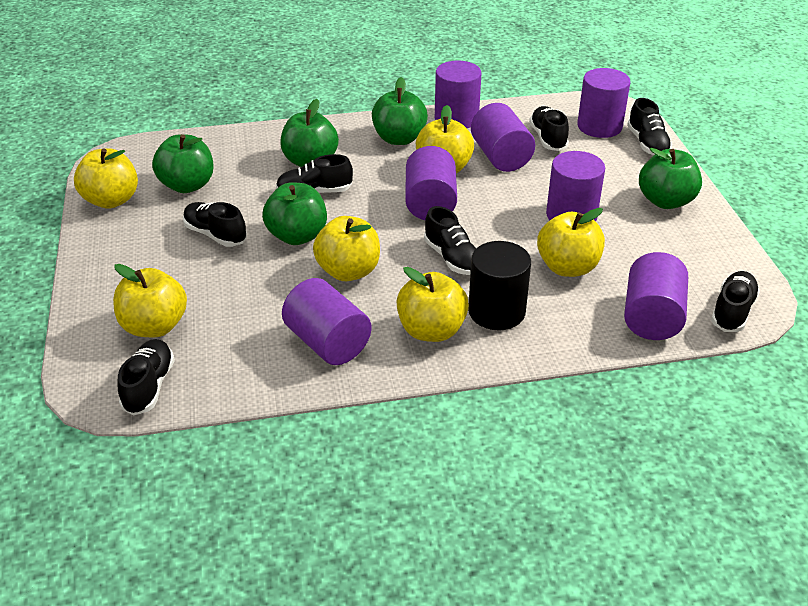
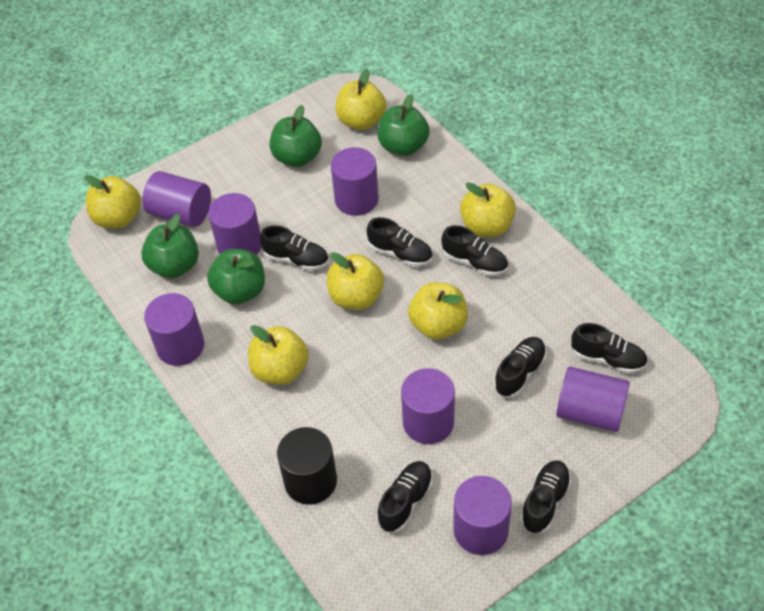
green apple: 5 -> 4

